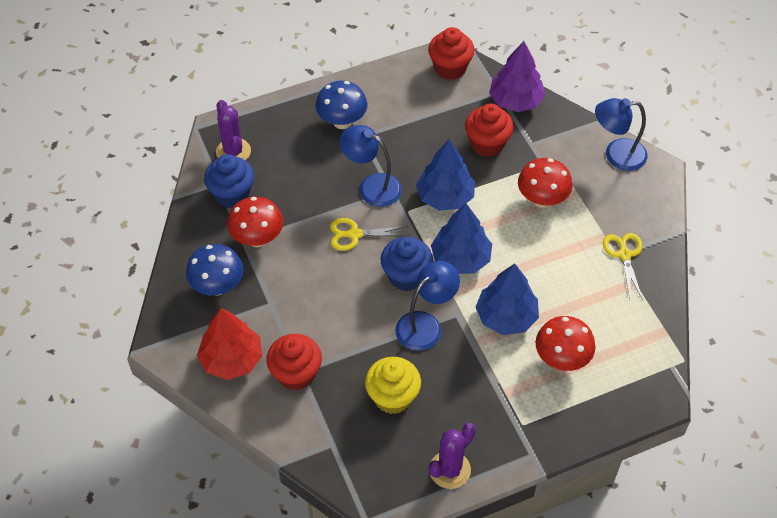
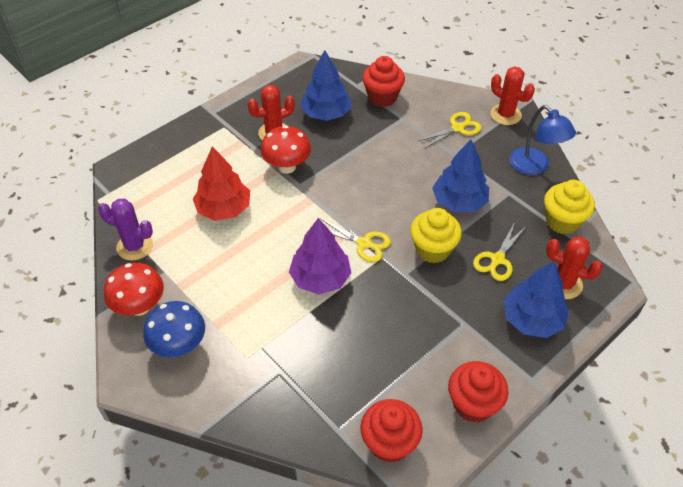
blue cupcake: 2 -> 0
blue lamp: 3 -> 1
blue mushroom: 2 -> 1
purple cactus: 2 -> 1
red cactus: 0 -> 3
red mushroom: 3 -> 2
yellow cupcake: 1 -> 2
yellow scissors: 2 -> 3

